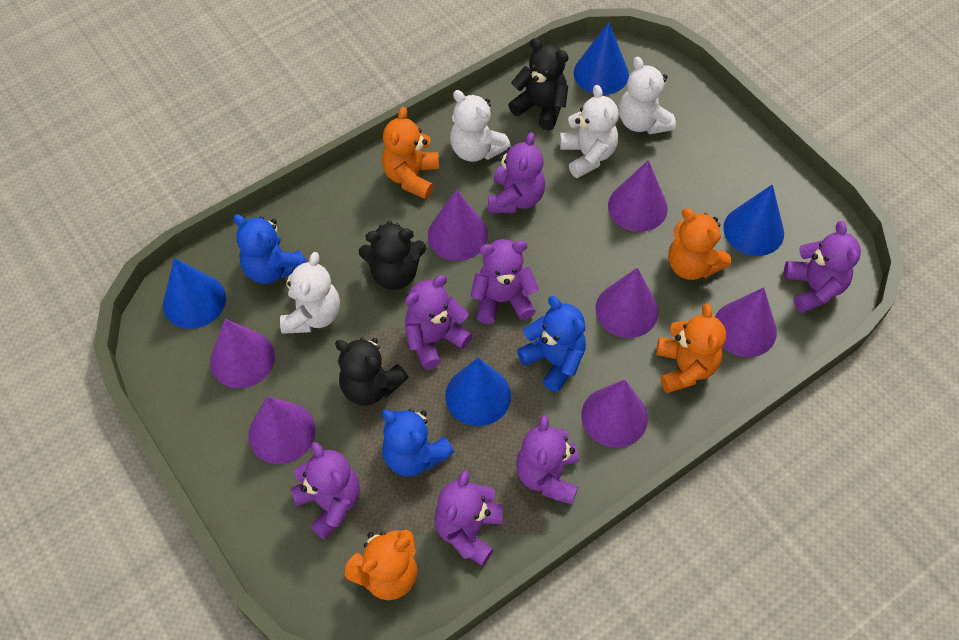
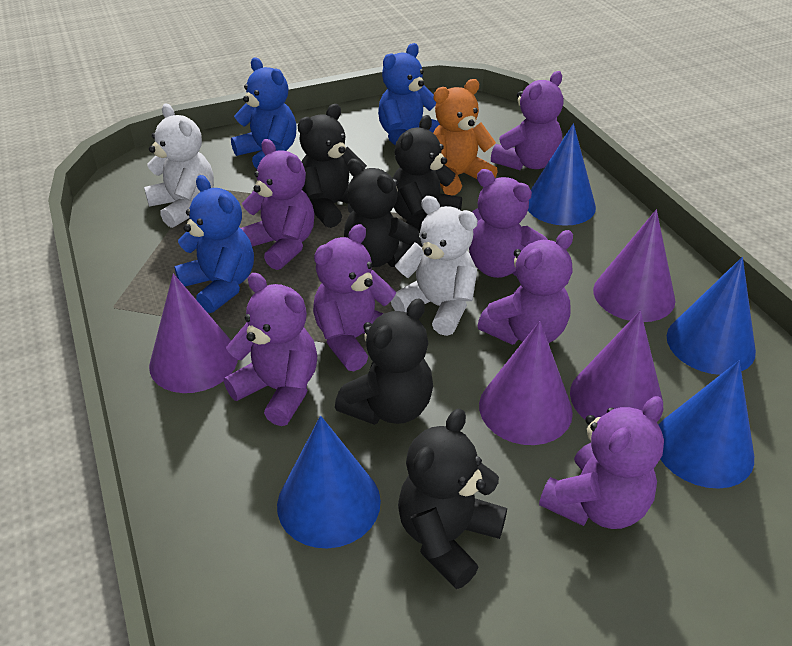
black teddy bear: 3 -> 5
orange teddy bear: 4 -> 1
purple cone: 7 -> 4
white teddy bear: 4 -> 2

